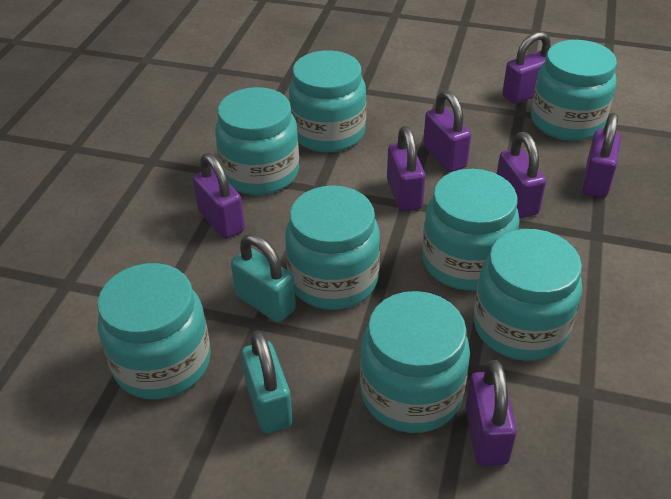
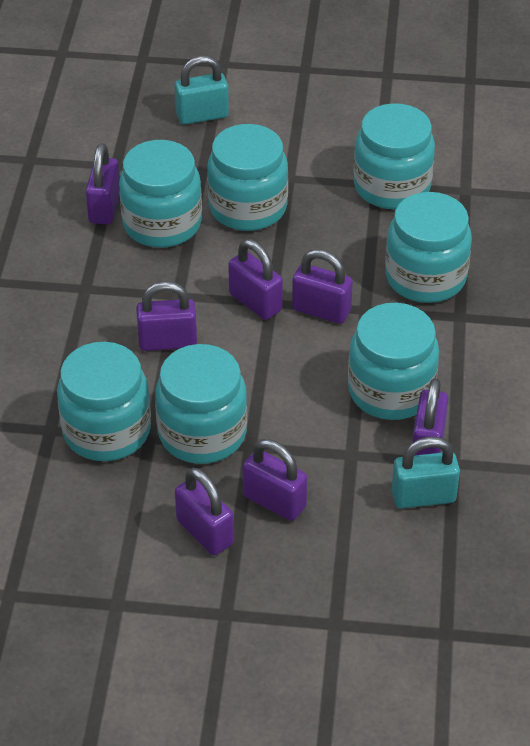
turquoise jar: 8 -> 7

